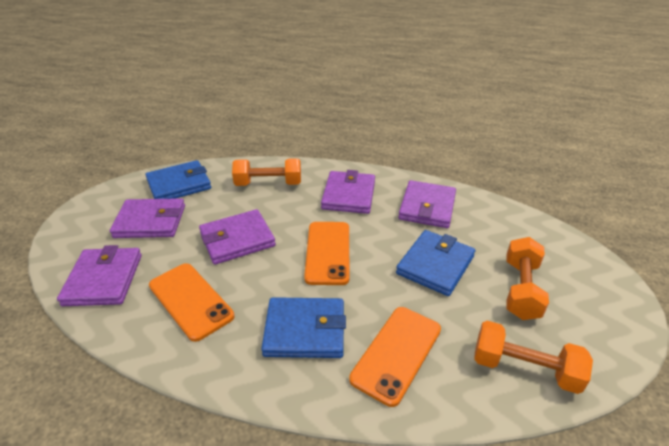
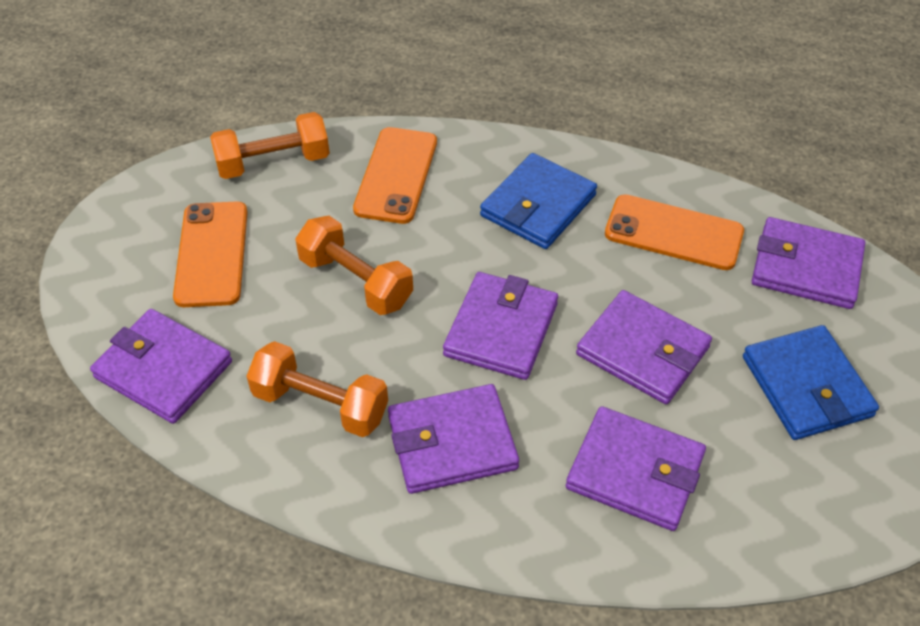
blue wallet: 3 -> 2
purple wallet: 5 -> 6

